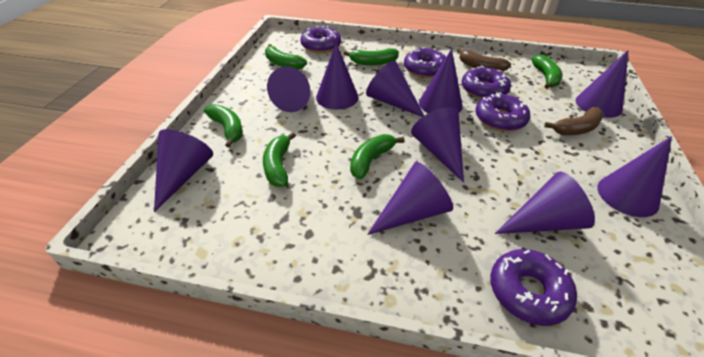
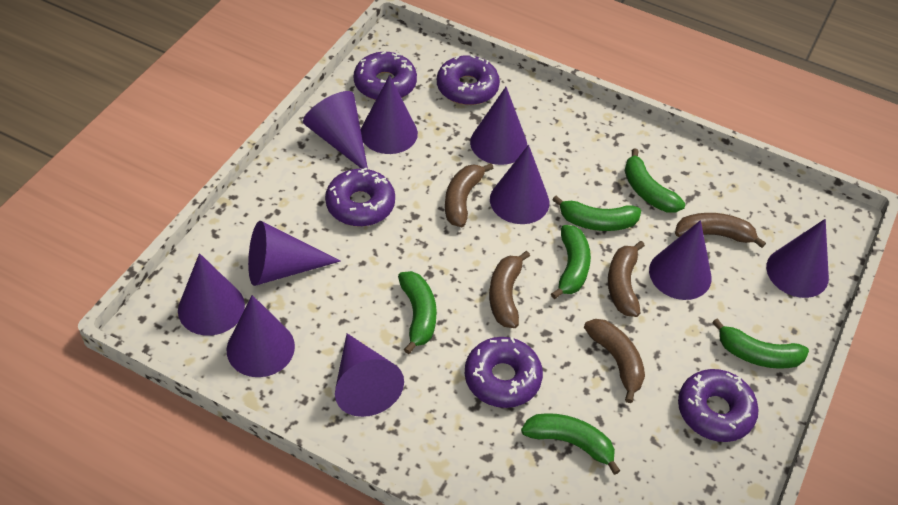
brown banana: 2 -> 5

